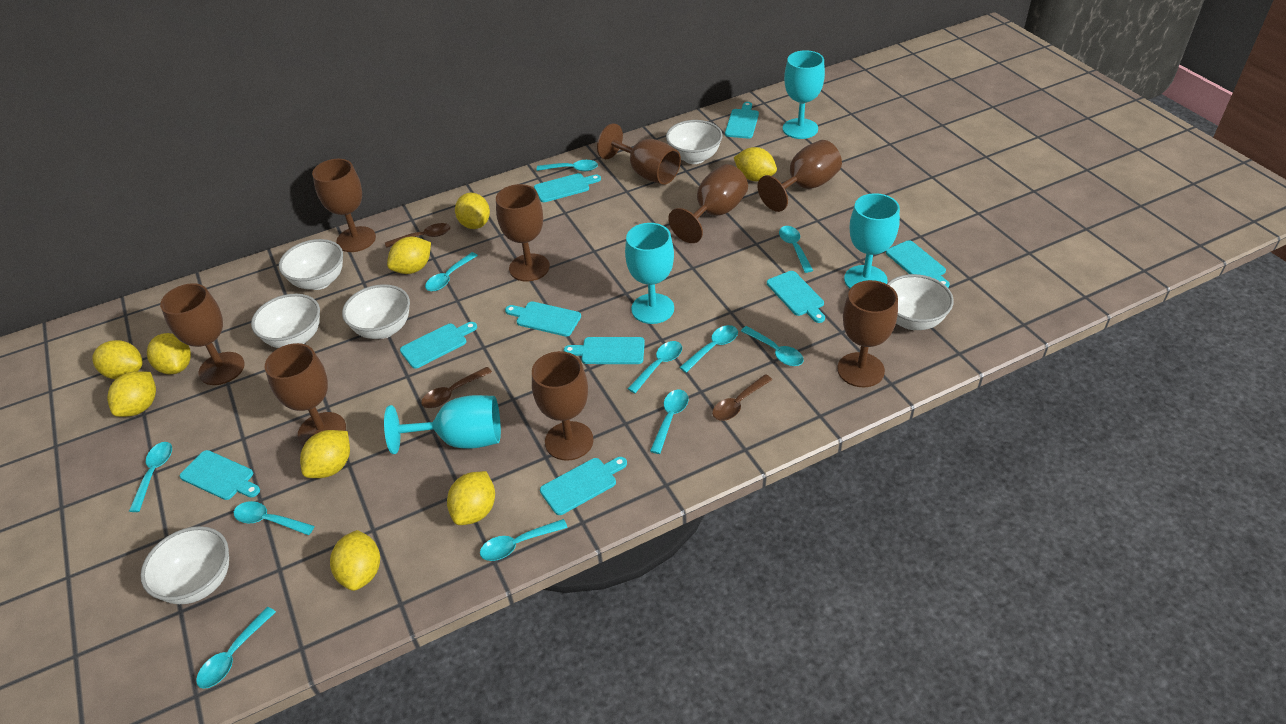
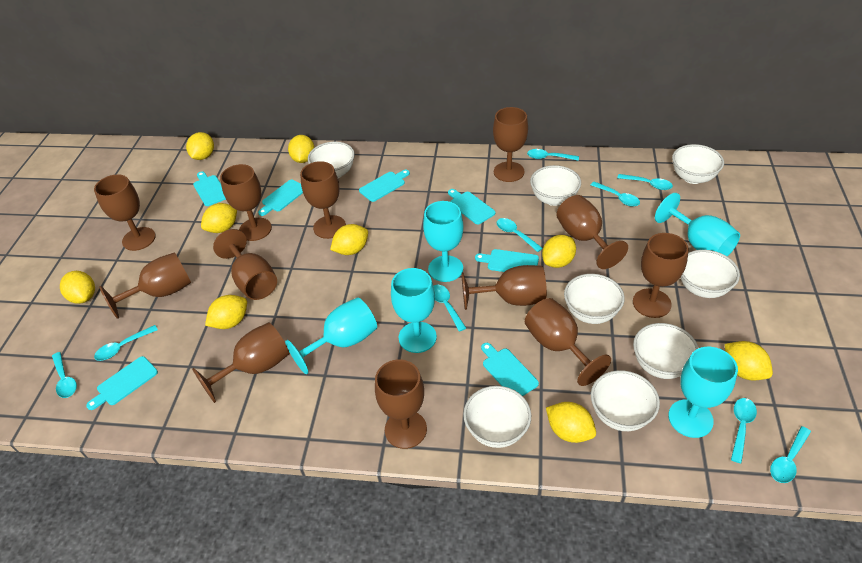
brown goblet: 9 -> 12
brown spoon: 3 -> 0
turquoise cutting board: 9 -> 7
turquoise goblet: 4 -> 5
turquoise spoon: 11 -> 9
white bowl: 6 -> 8

